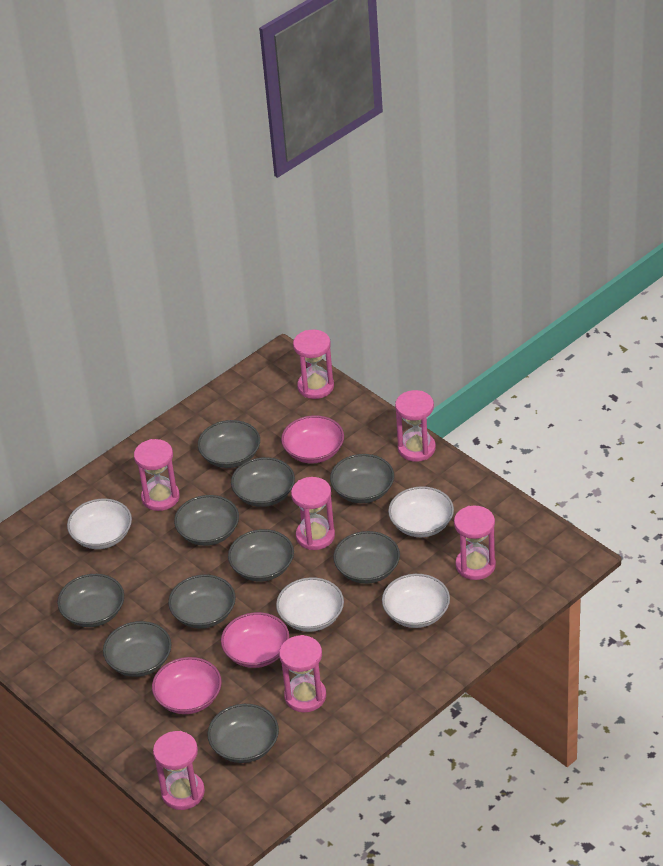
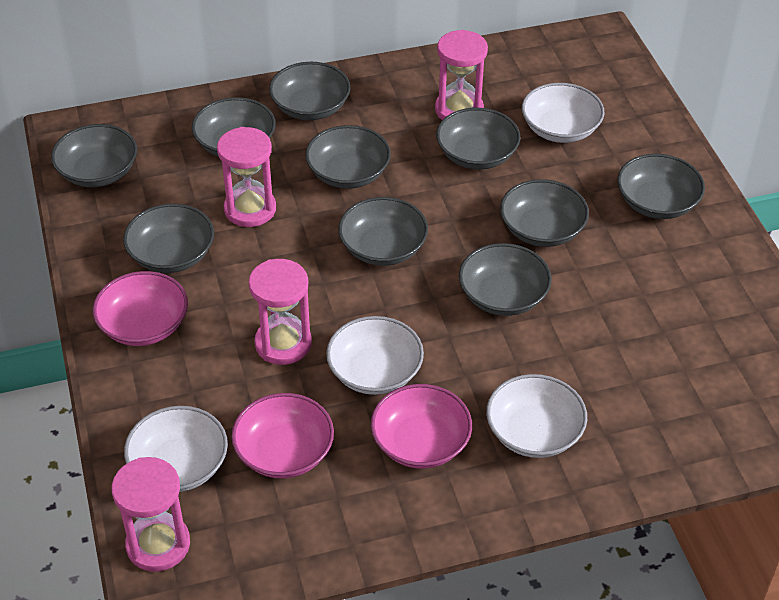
pink hourglass: 7 -> 4

